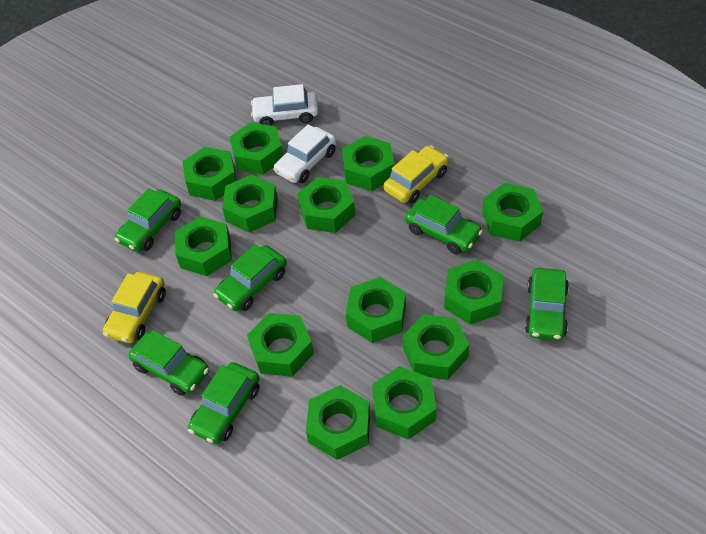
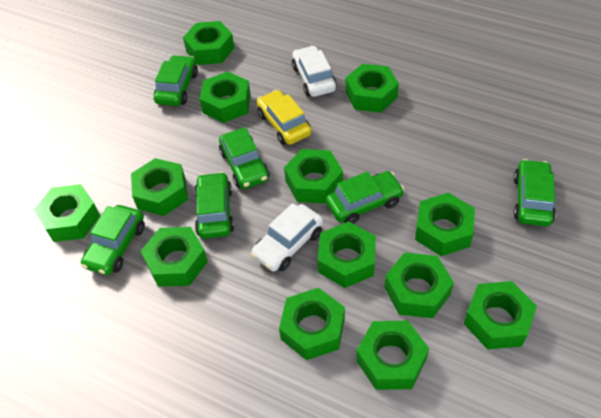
yellow car: 2 -> 1

